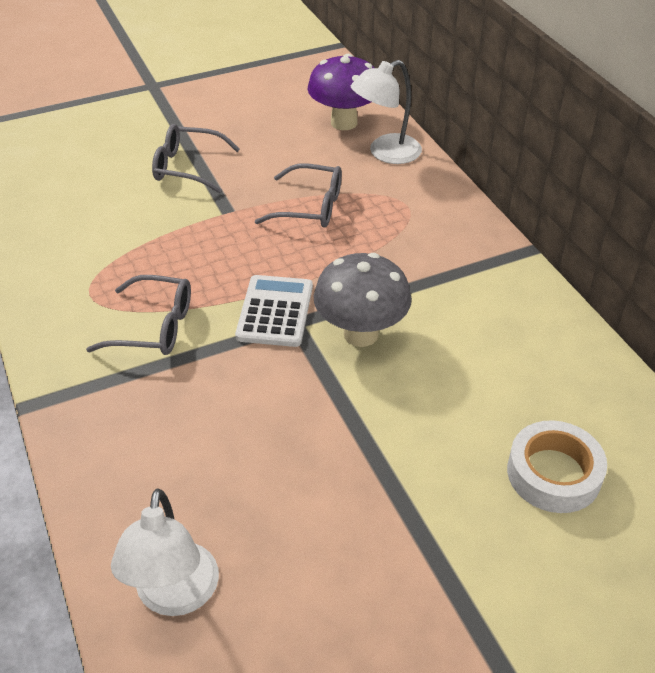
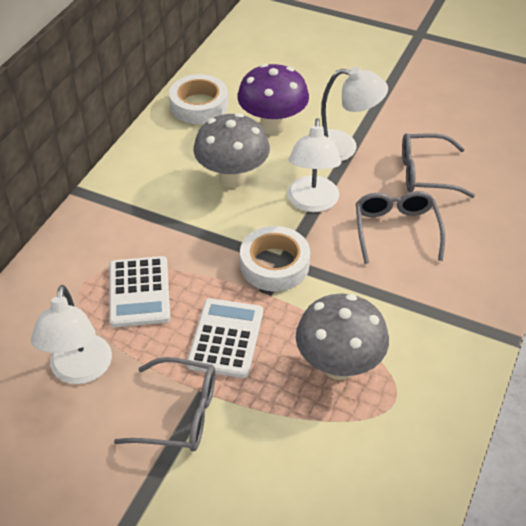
grey mushroom: 1 -> 2
white calculator: 1 -> 2
white lamp: 2 -> 3
white tape: 1 -> 2

